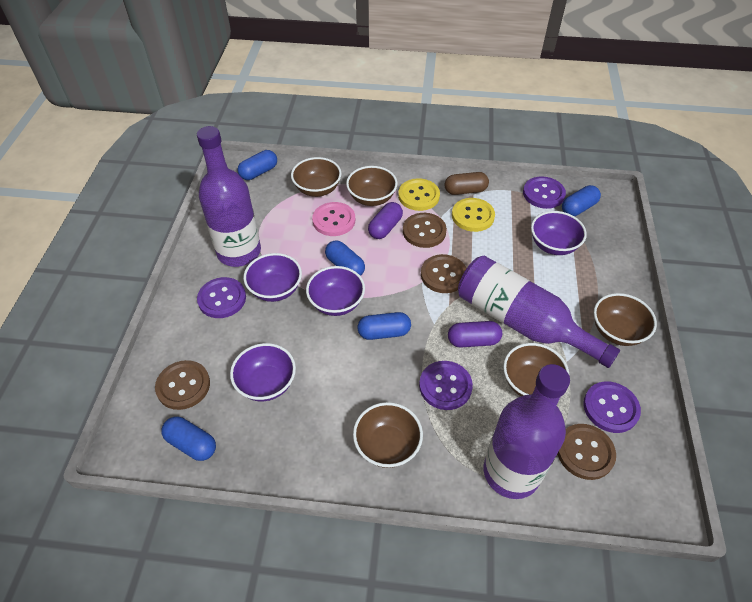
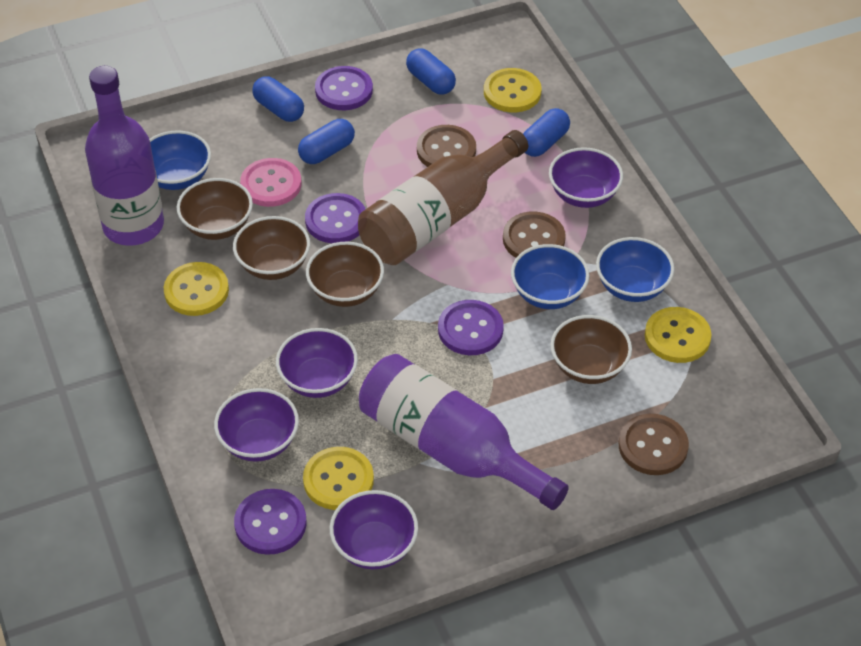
blue bowl: 0 -> 3
blue capsule: 5 -> 4
brown bottle: 0 -> 1
brown bowl: 5 -> 4
brown button: 4 -> 3
brown capsule: 1 -> 0
purple bottle: 3 -> 2
purple capsule: 2 -> 0
yellow button: 2 -> 4

